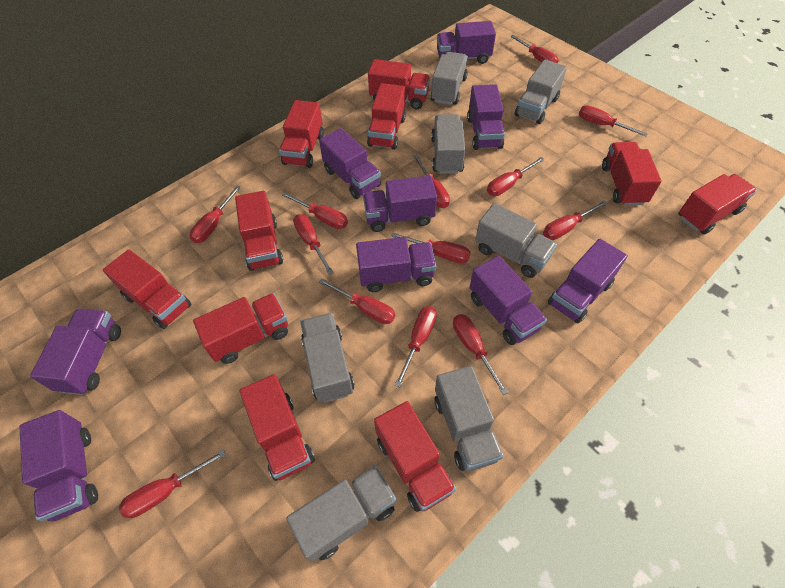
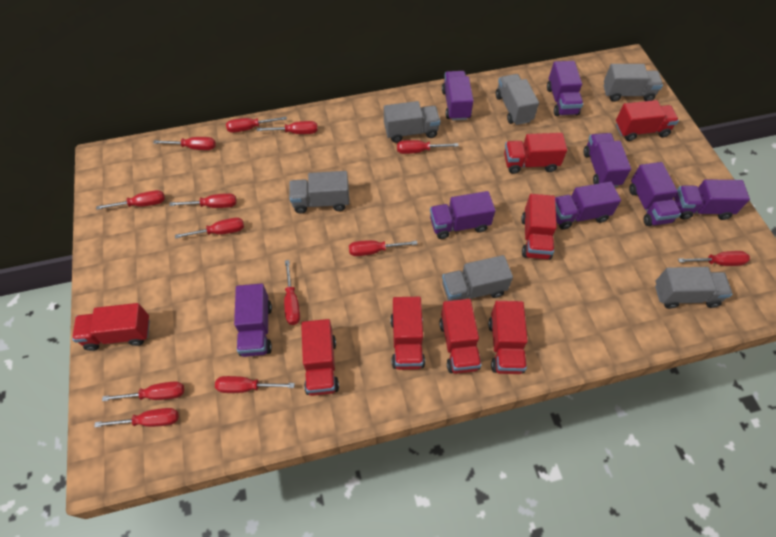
grey truck: 7 -> 6
purple truck: 9 -> 8
red truck: 10 -> 8

